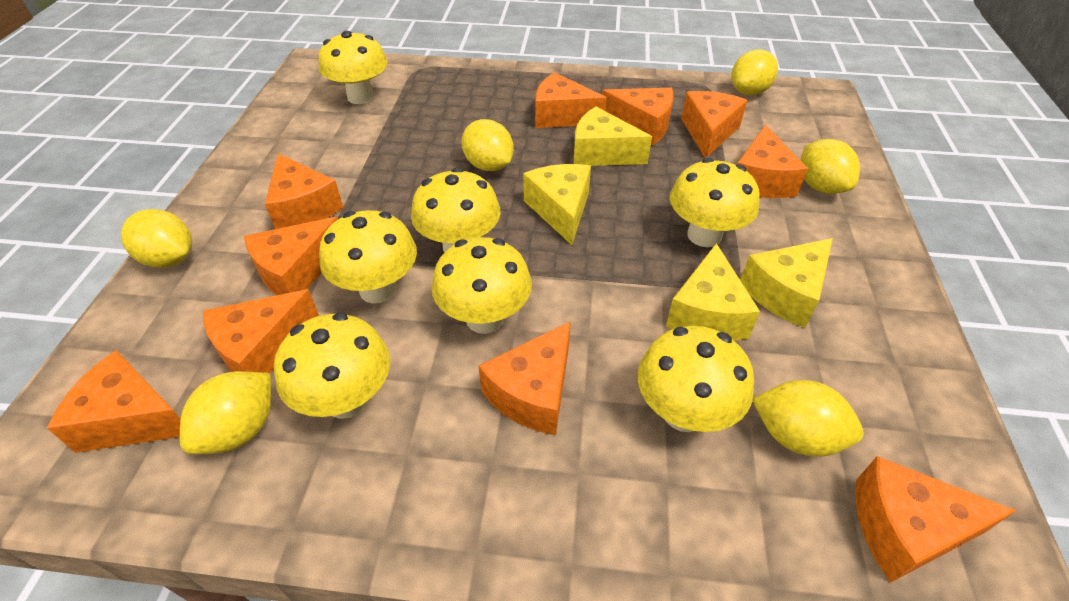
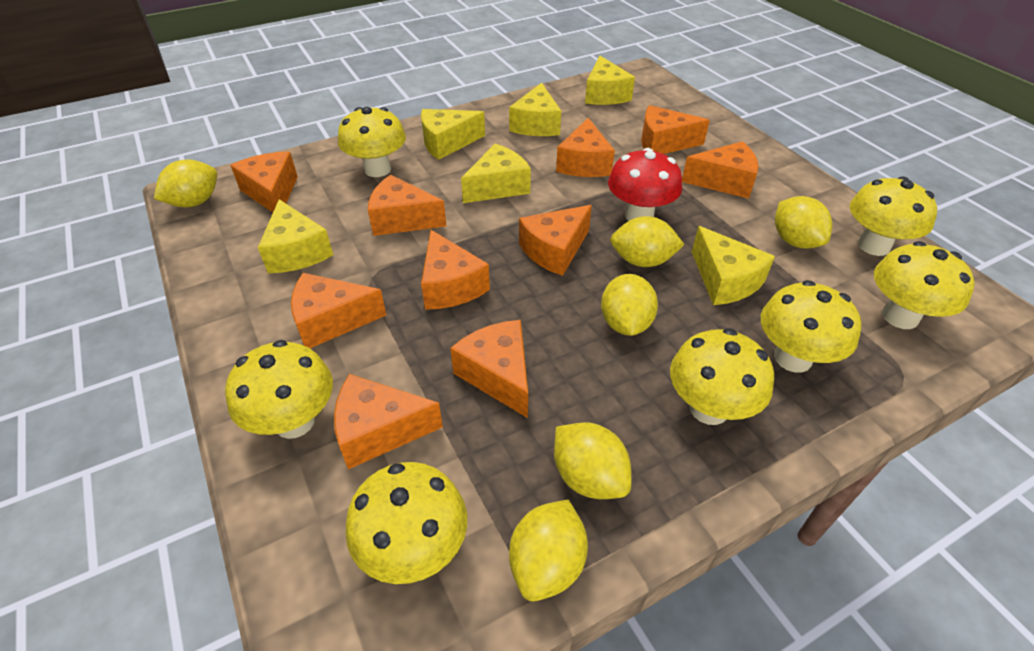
red mushroom: 0 -> 1
yellow cheese: 4 -> 6

